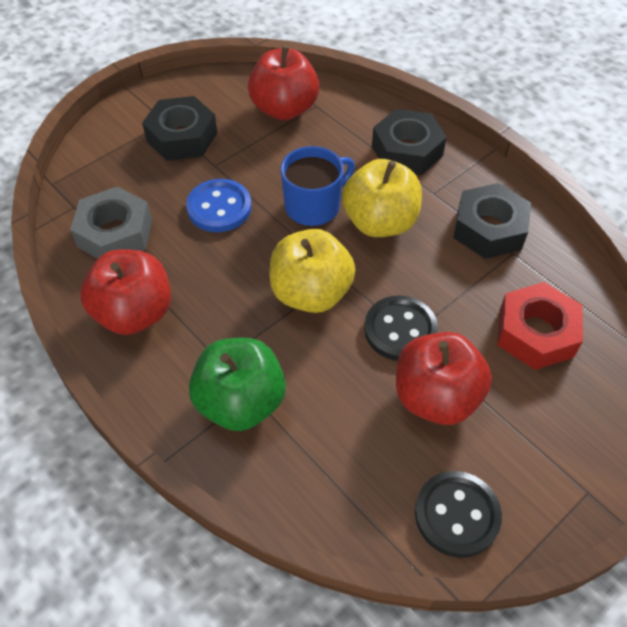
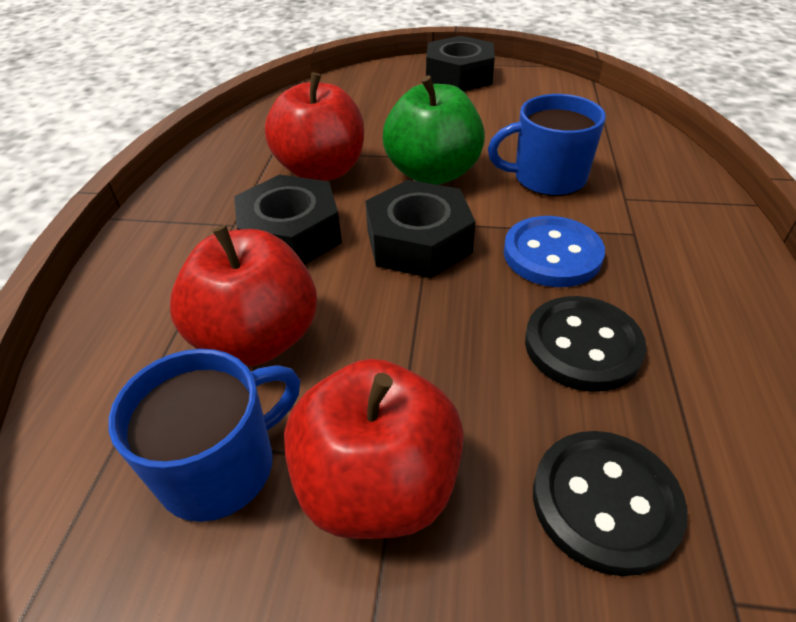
blue mug: 1 -> 2
grey nut: 1 -> 0
red nut: 1 -> 0
yellow apple: 2 -> 0

